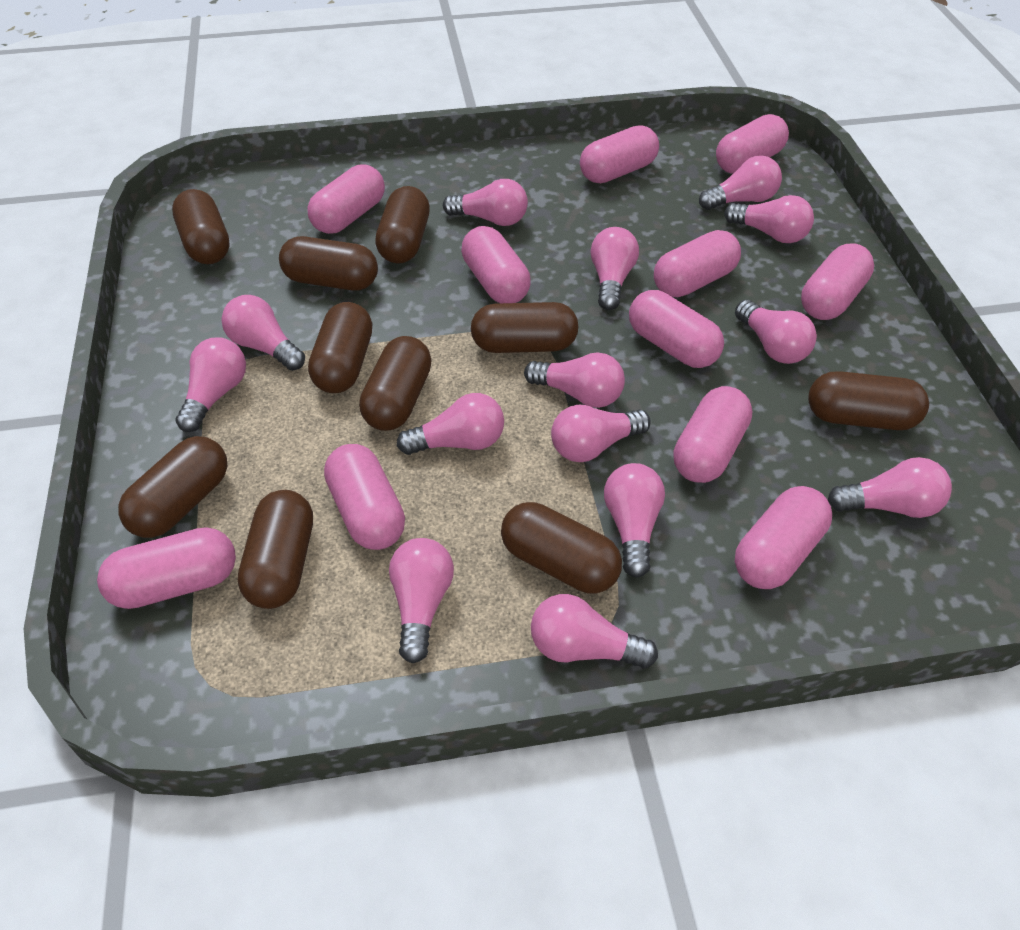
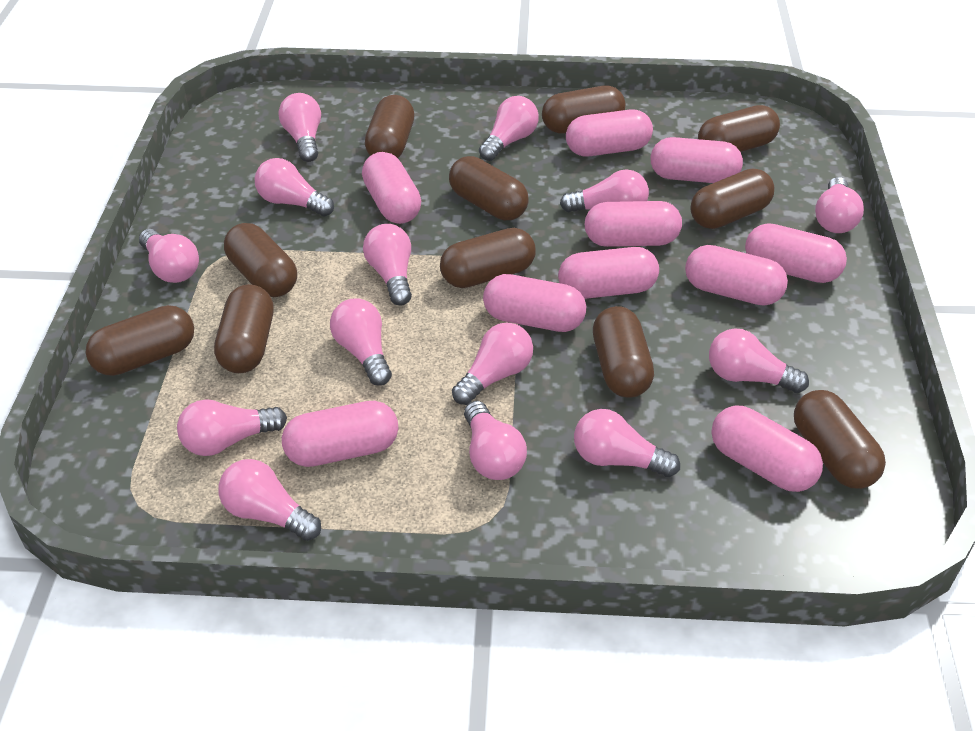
brown capsule: 10 -> 11
pink capsule: 11 -> 10

